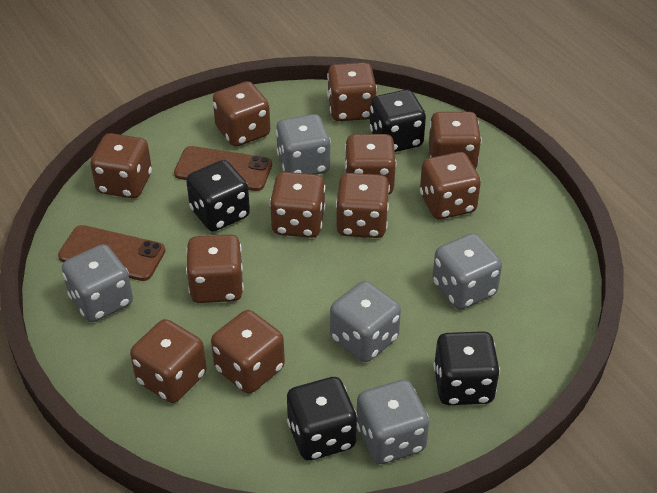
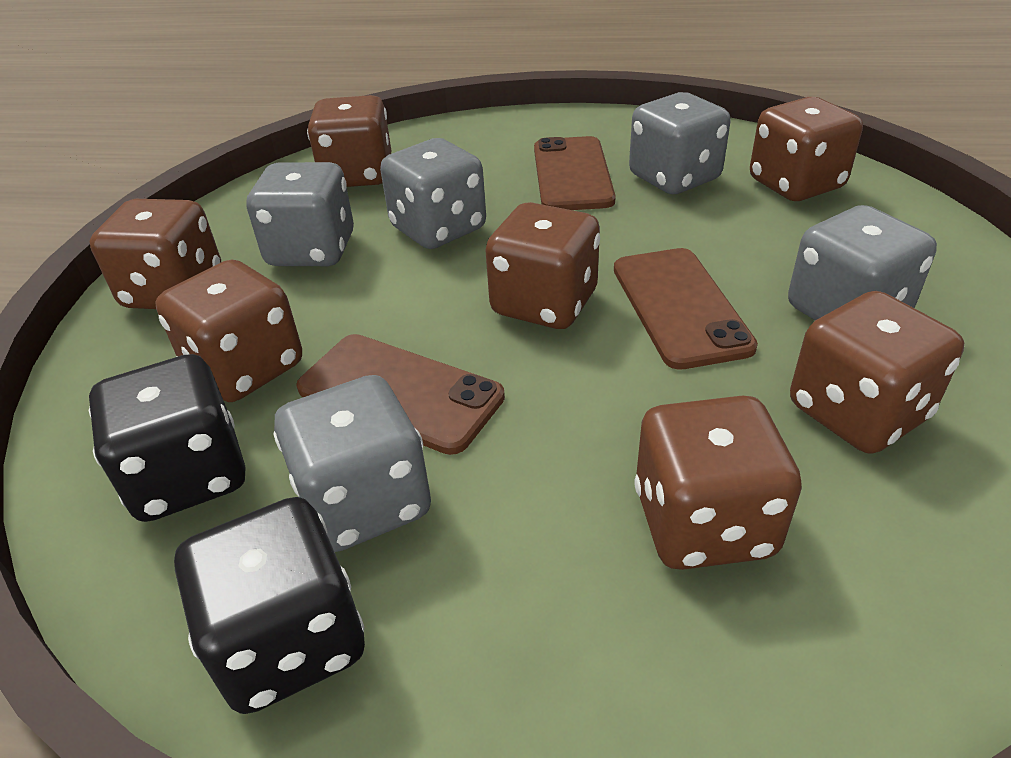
black dice: 4 -> 2
brown dice: 11 -> 7
brown phone: 2 -> 3

